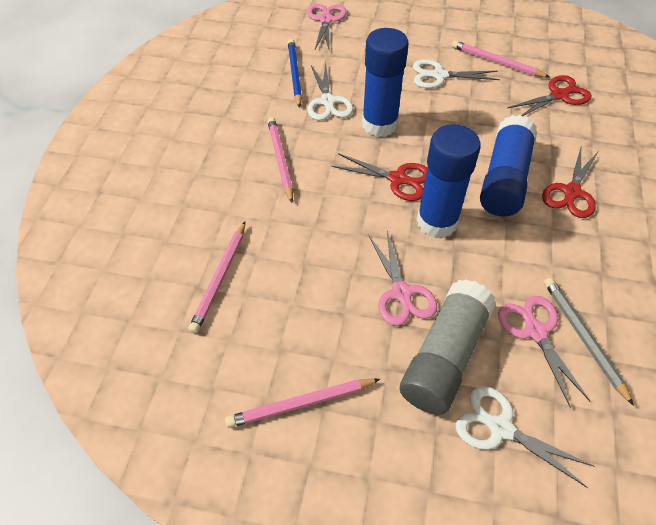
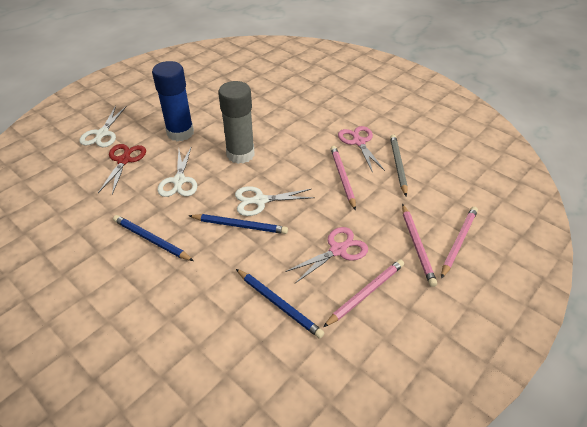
blue glue stick: 3 -> 1
blue pencil: 1 -> 3
pink scissors: 3 -> 2
red scissors: 3 -> 1

